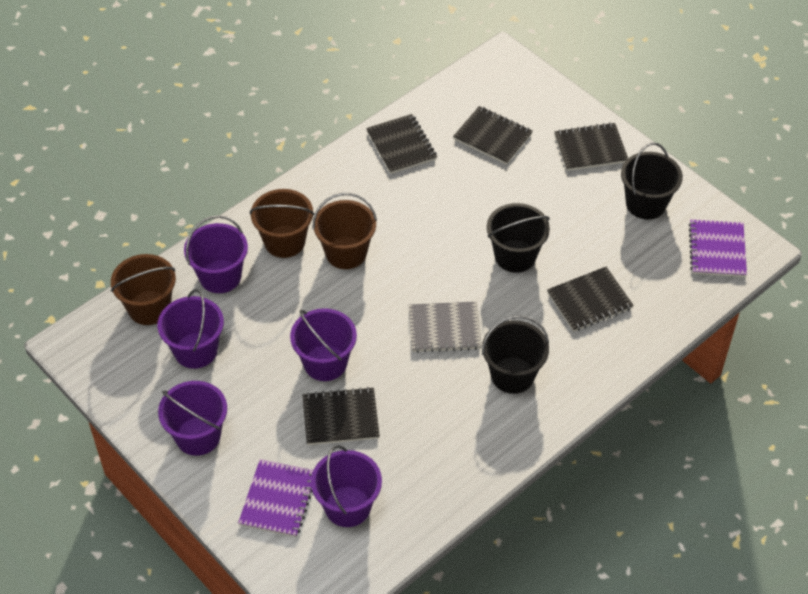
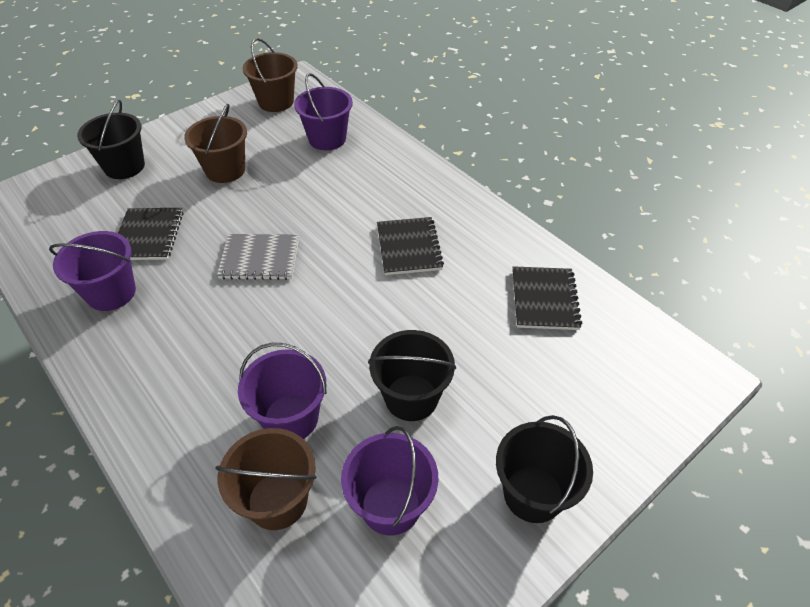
black notebook: 5 -> 3
purple bucket: 5 -> 4
purple notebook: 2 -> 0

